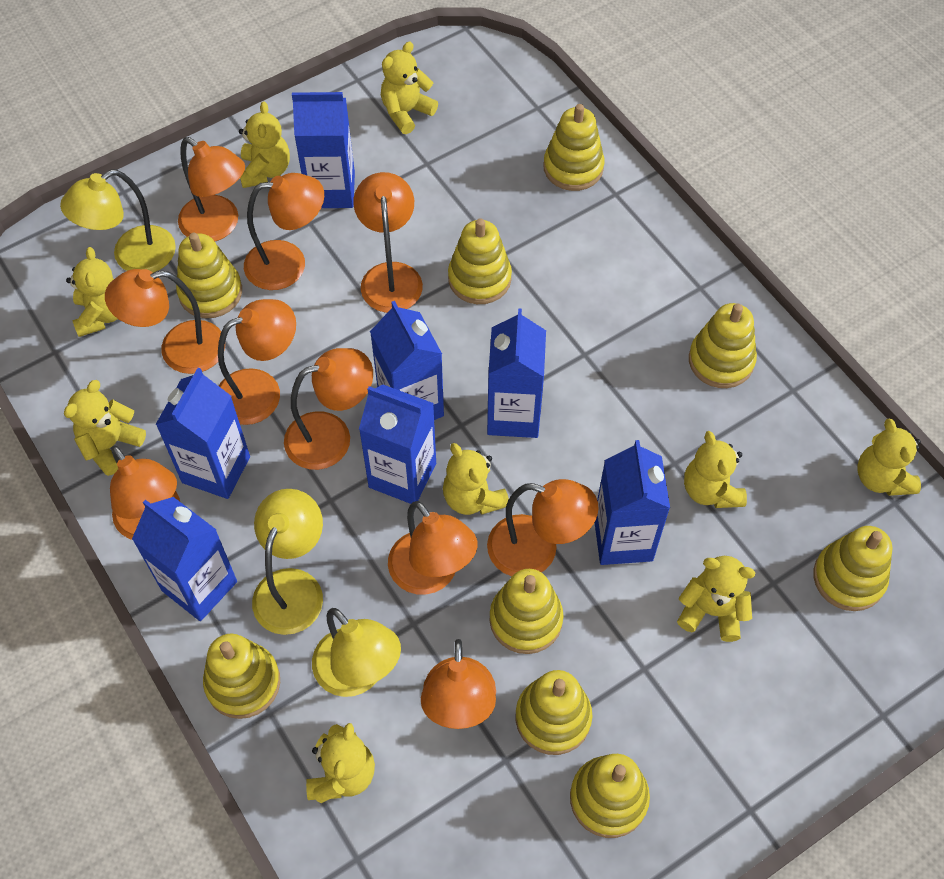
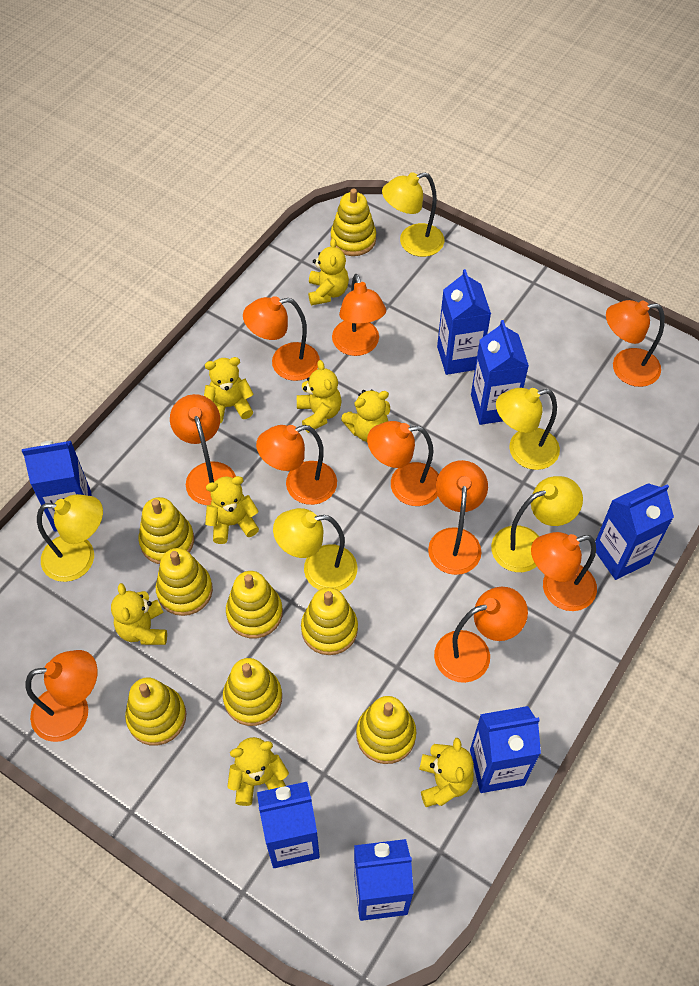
yellow lamp: 3 -> 5
yellow stacking toy: 9 -> 8
yellow teddy bear: 9 -> 8

